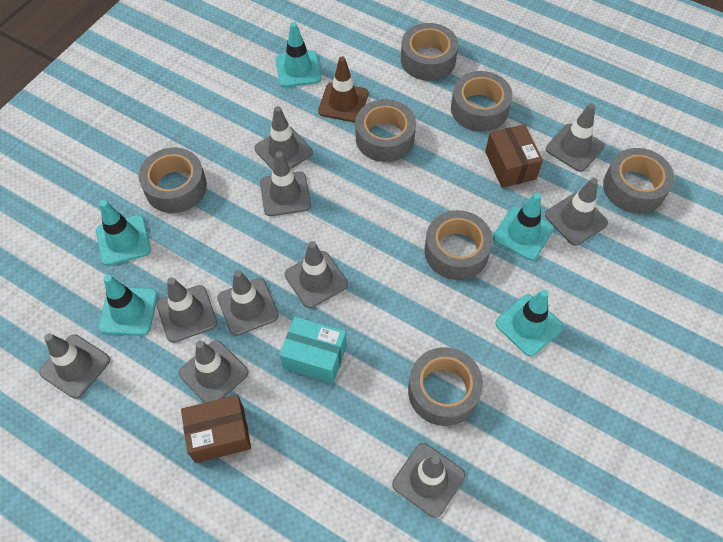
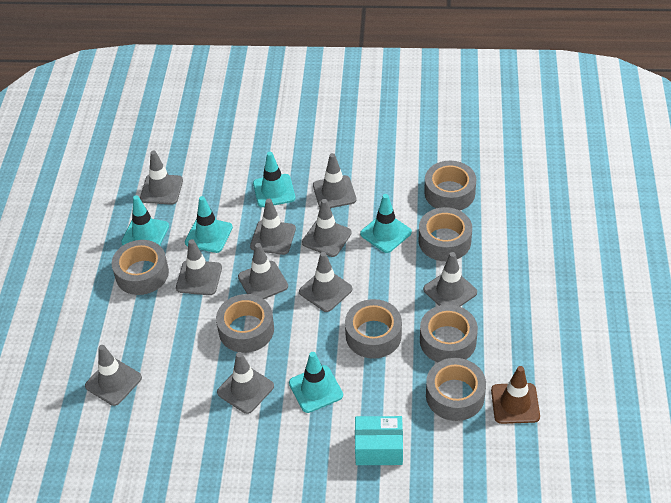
brown box: 2 -> 0

